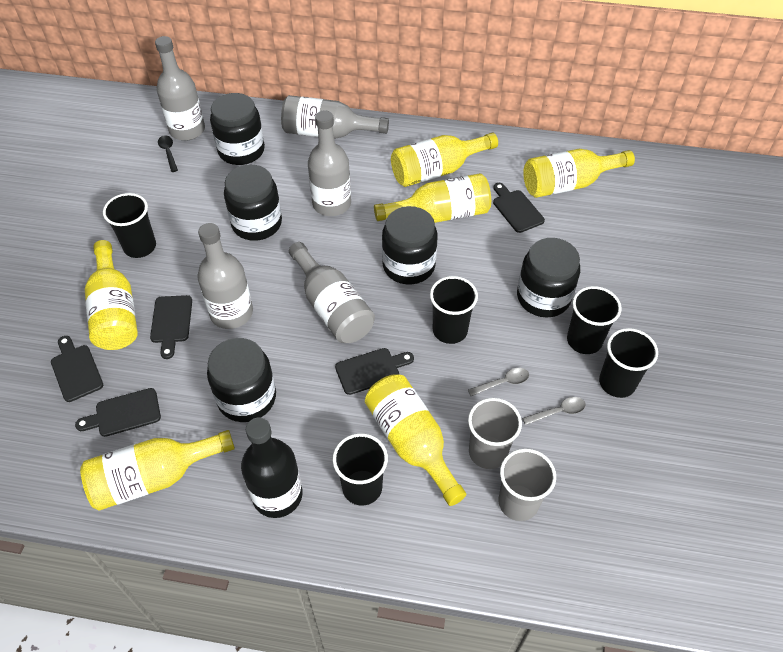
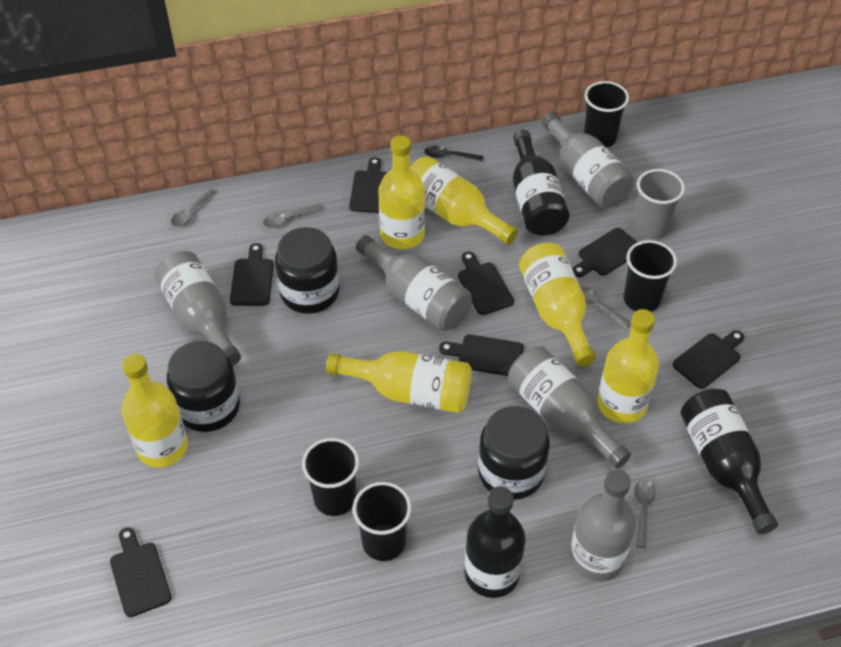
black bottle: 1 -> 3
black cup: 5 -> 4
black cutting board: 5 -> 7
black jar: 5 -> 3
grey cup: 2 -> 1
grey spoon: 2 -> 4

